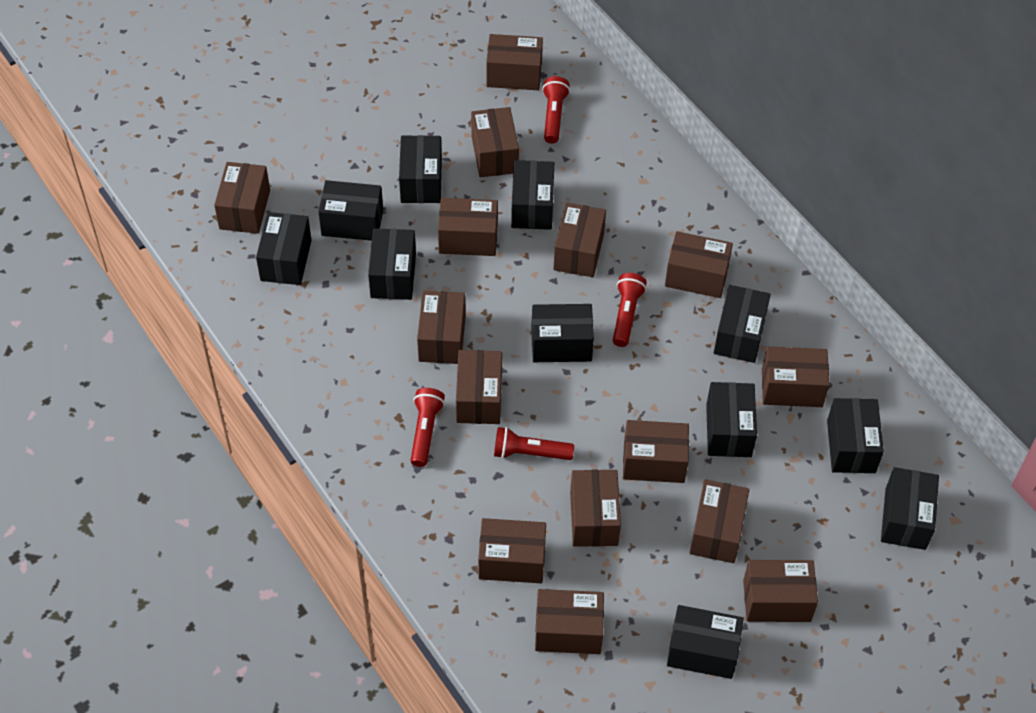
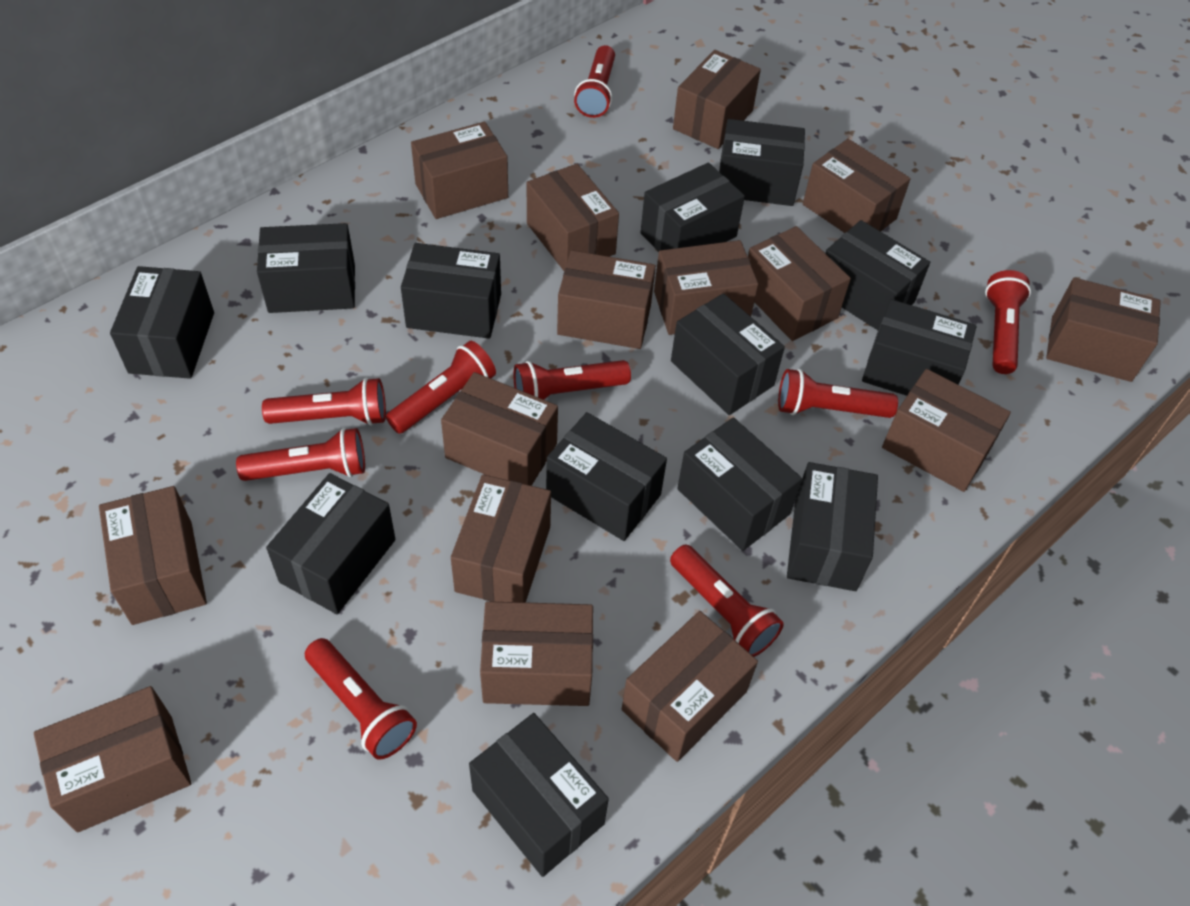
black box: 11 -> 13
red flashlight: 4 -> 9

